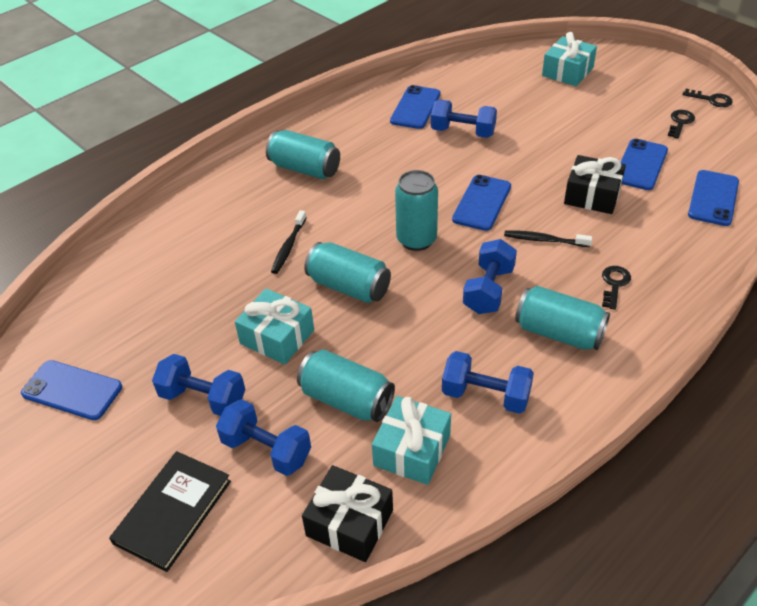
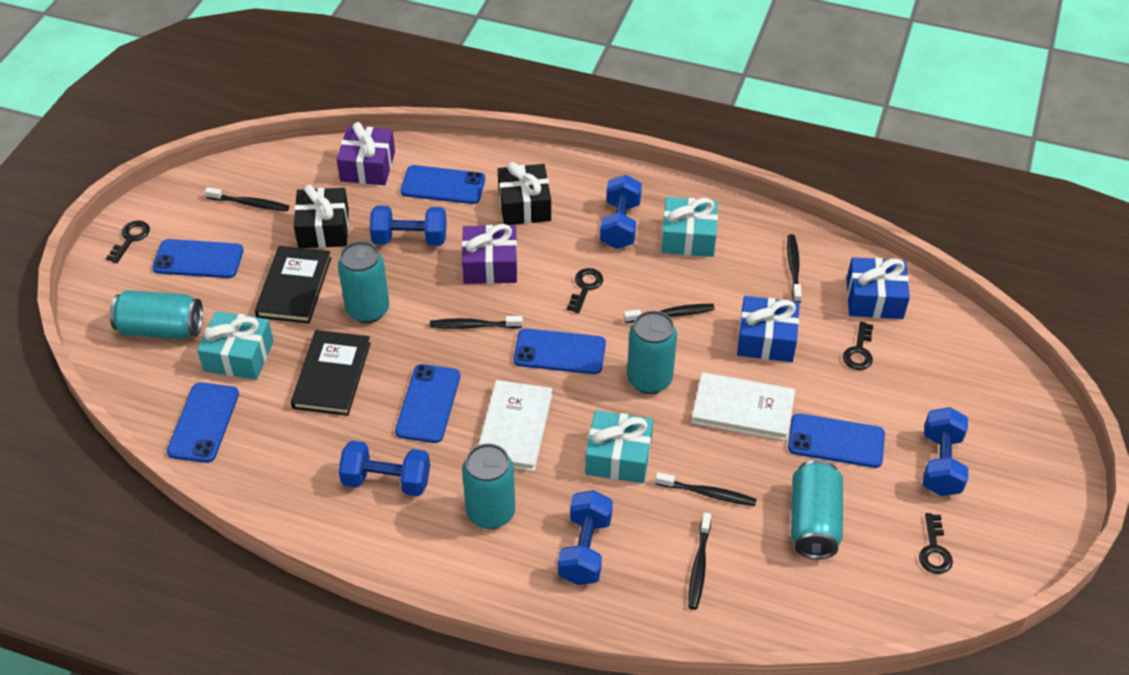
black book: 1 -> 2
black key: 3 -> 4
black toothbrush: 2 -> 6
blue gift: 0 -> 2
blue phone: 5 -> 6
purple gift: 0 -> 2
white book: 0 -> 2

